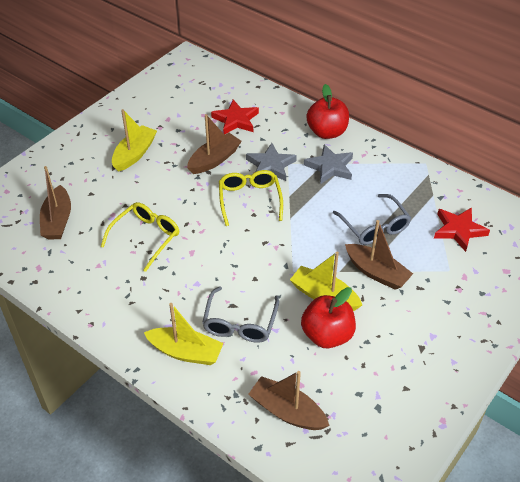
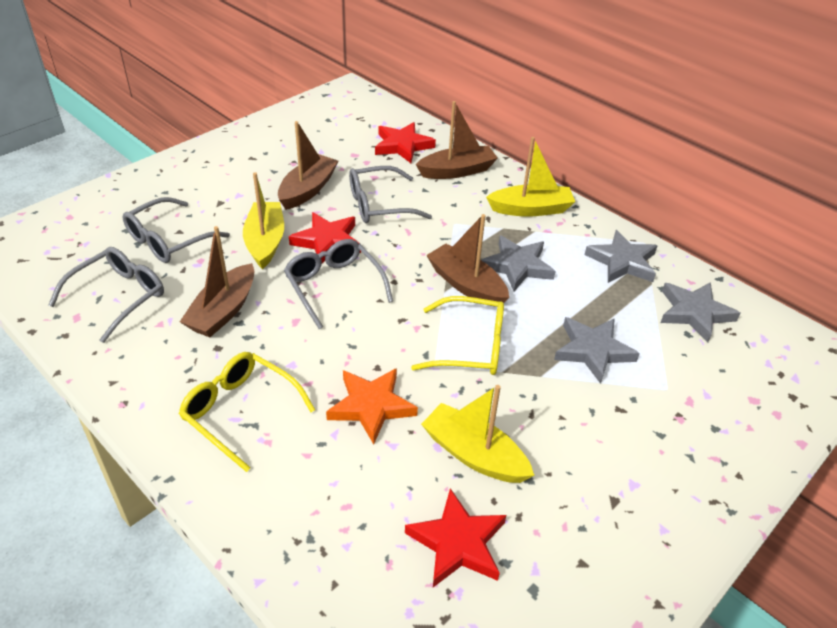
grey glasses: 2 -> 4
grey star: 2 -> 4
orange star: 0 -> 1
red apple: 2 -> 0
red star: 2 -> 3

